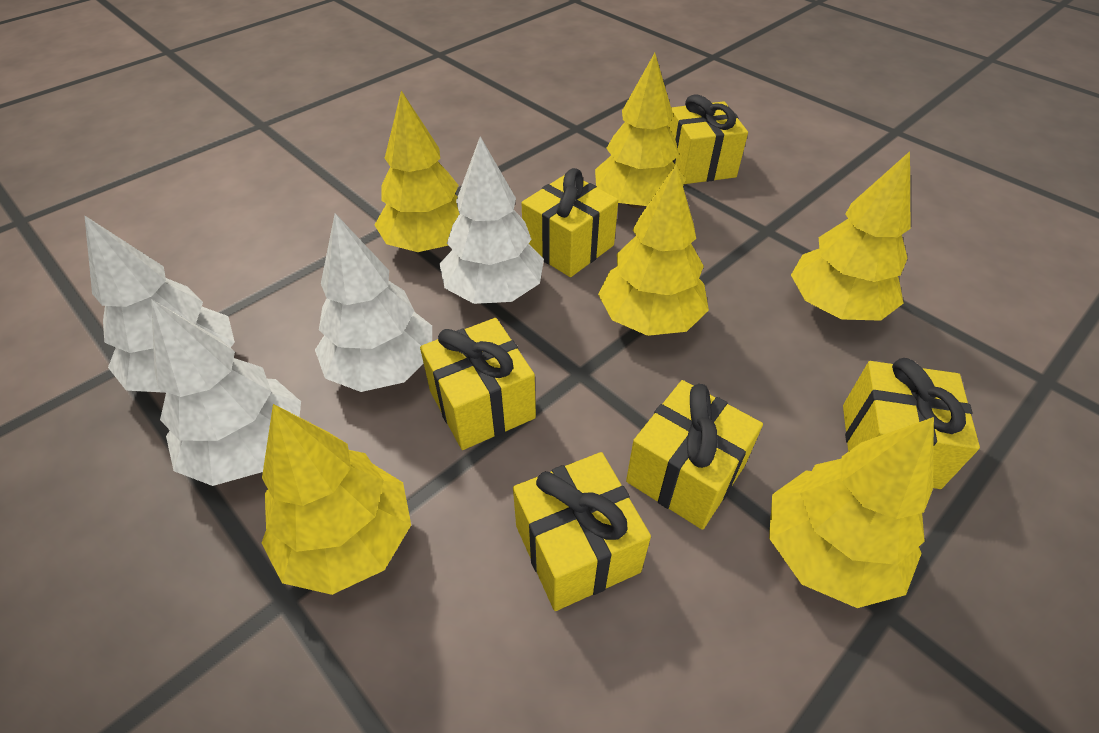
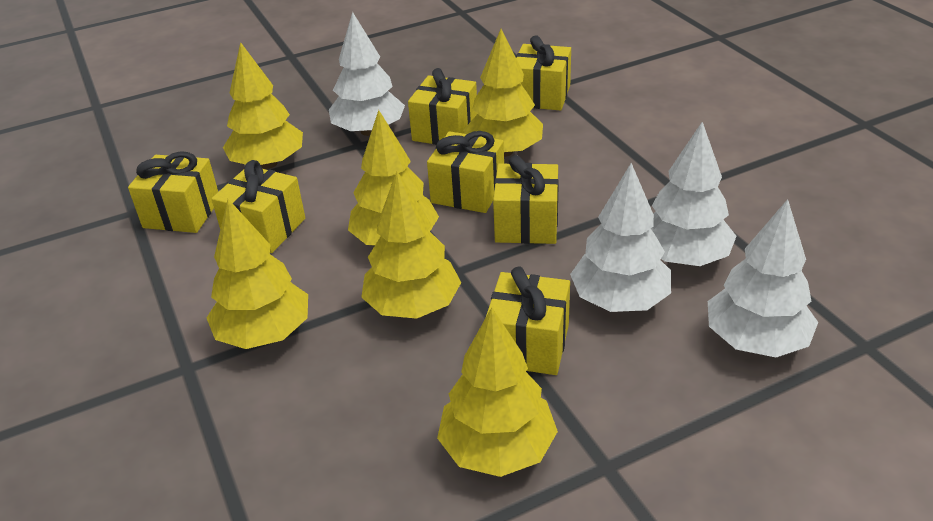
yellow gift: 6 -> 7

